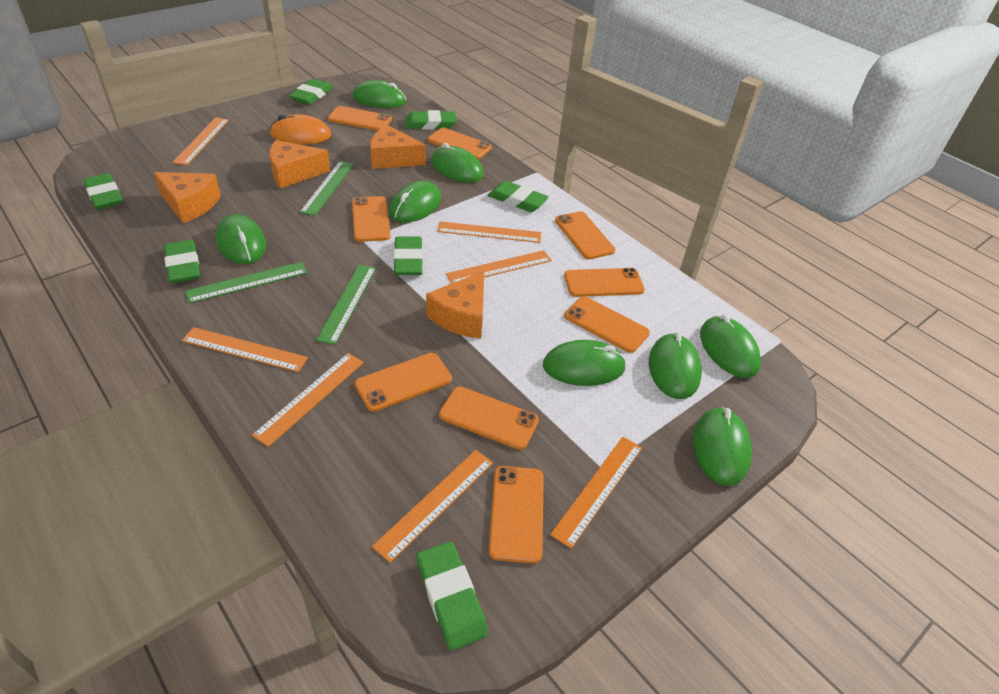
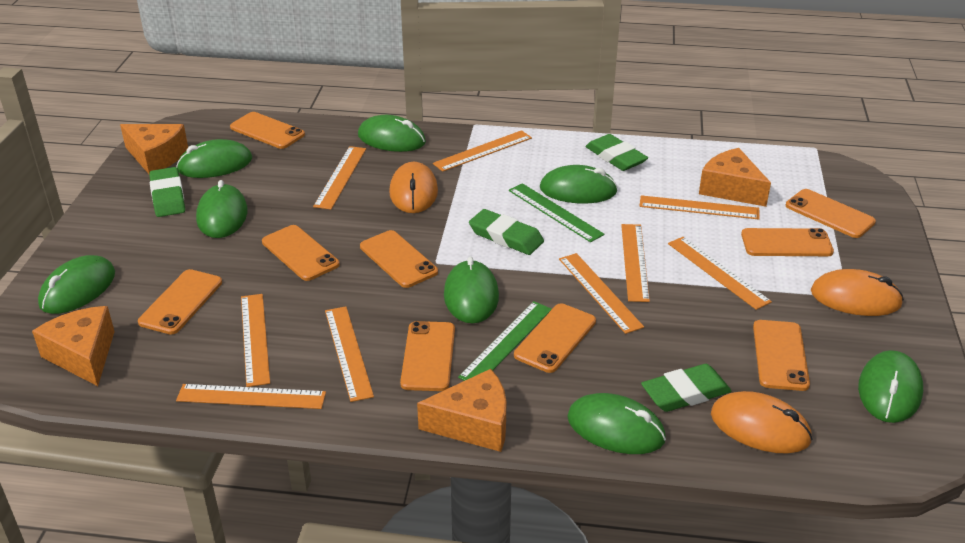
green eraser: 7 -> 4
green ruler: 3 -> 2
orange mouse: 1 -> 3
orange ruler: 7 -> 9

